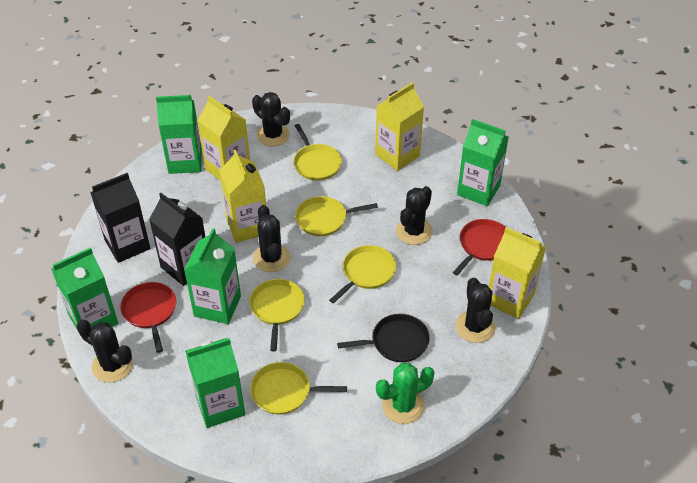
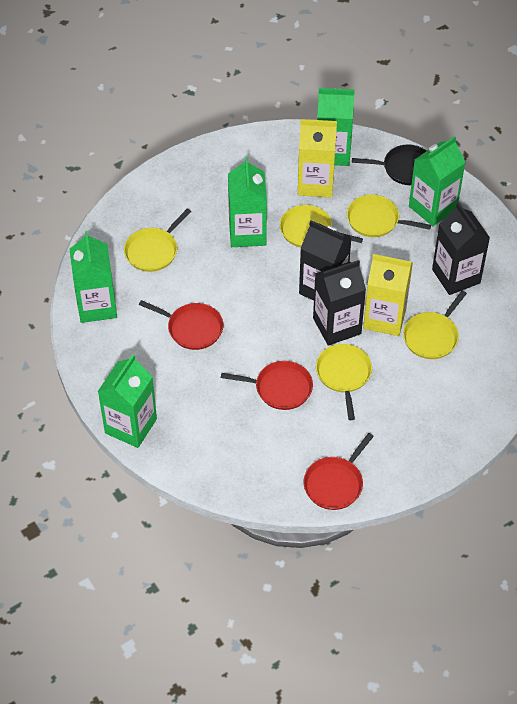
black cactus: 5 -> 0
black carton: 2 -> 3
green cactus: 1 -> 0
red pan: 2 -> 3
yellow carton: 4 -> 2

